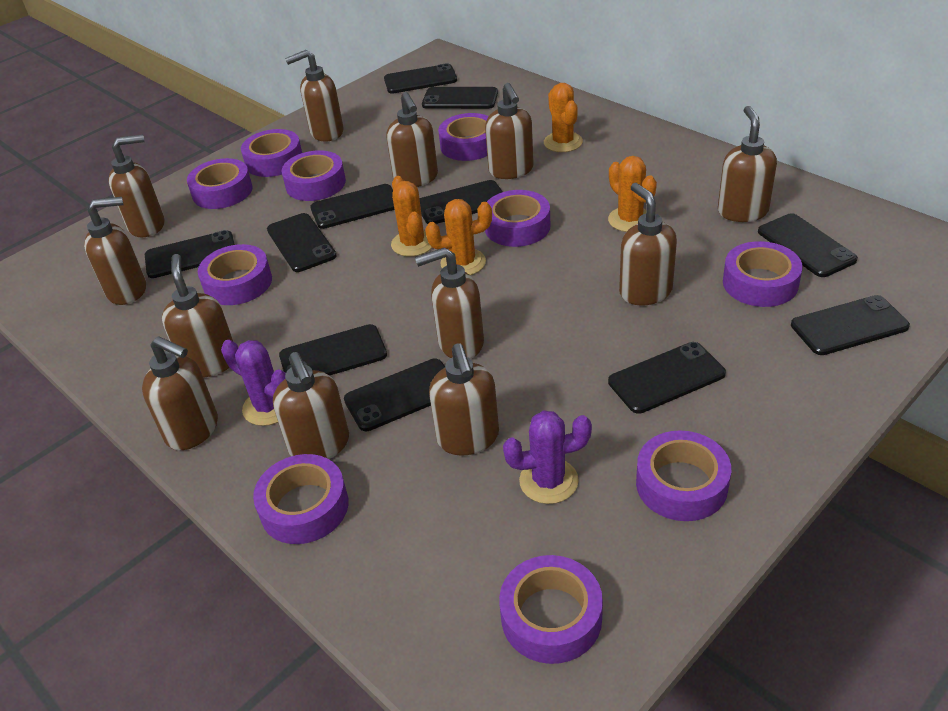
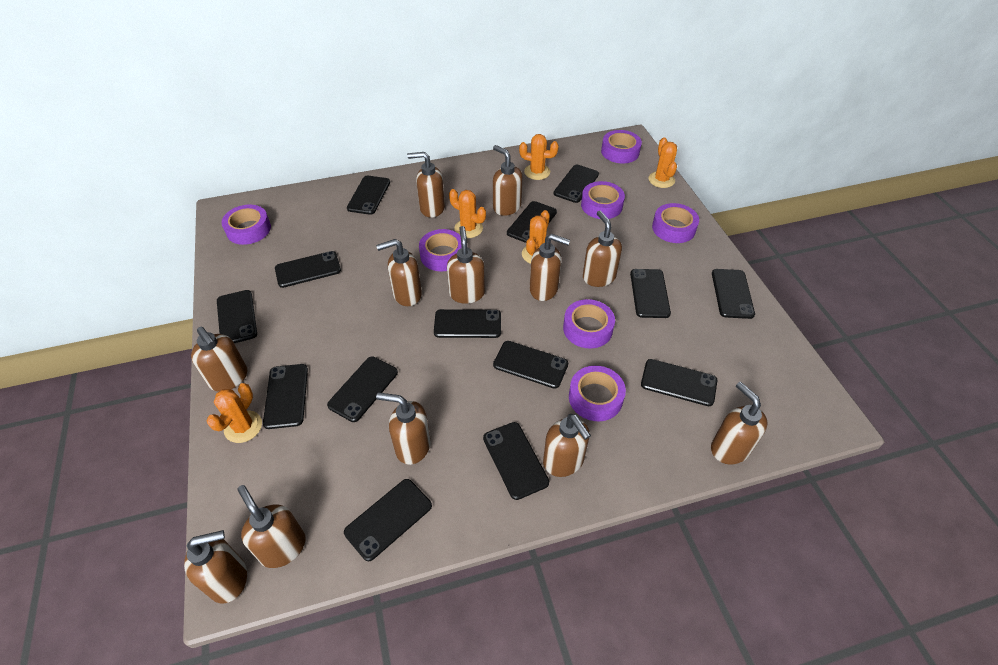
black phone: 11 -> 14
orange cactus: 4 -> 5
purple cactus: 2 -> 0
purple tape: 10 -> 7

